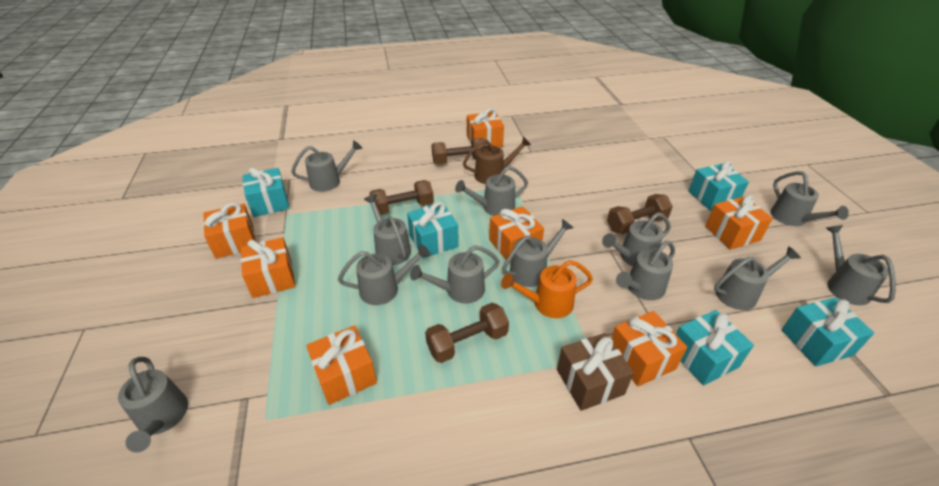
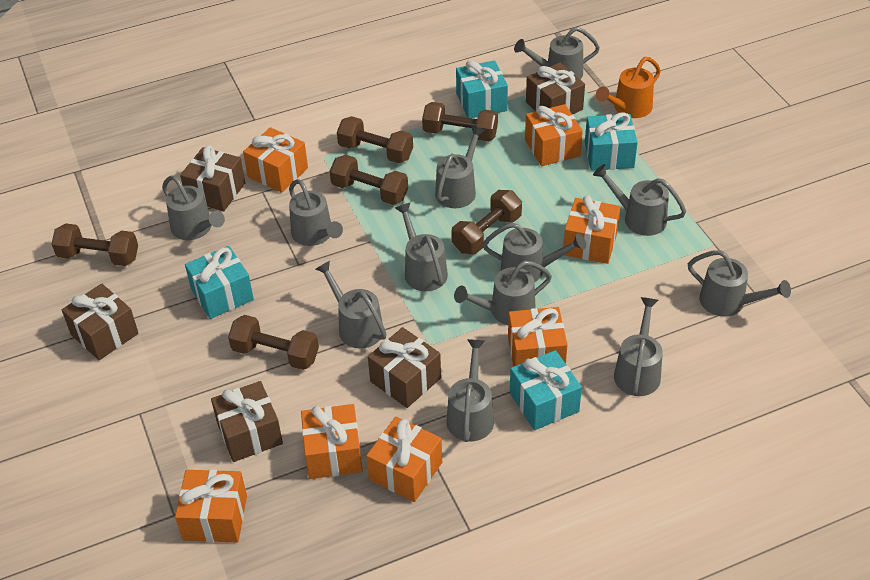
brown dumbbell: 4 -> 6
brown gift: 1 -> 5
brown watering can: 1 -> 0
turquoise gift: 5 -> 4

